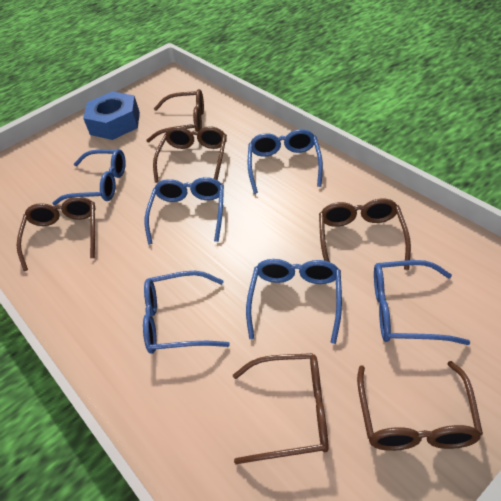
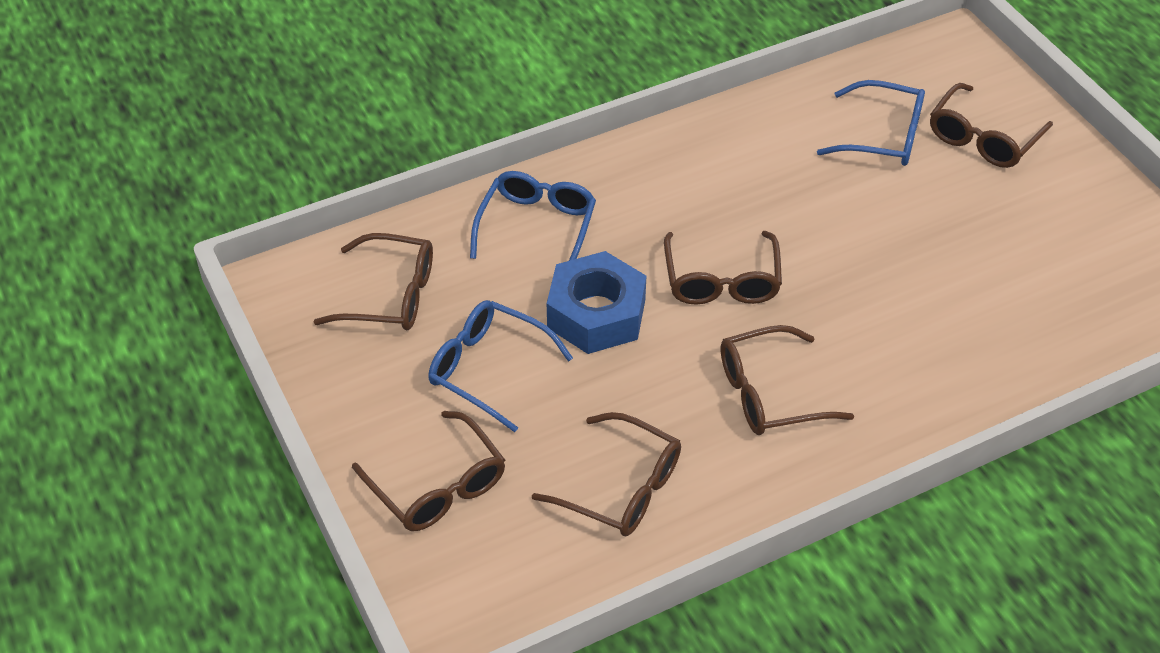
blue glasses: 6 -> 3

